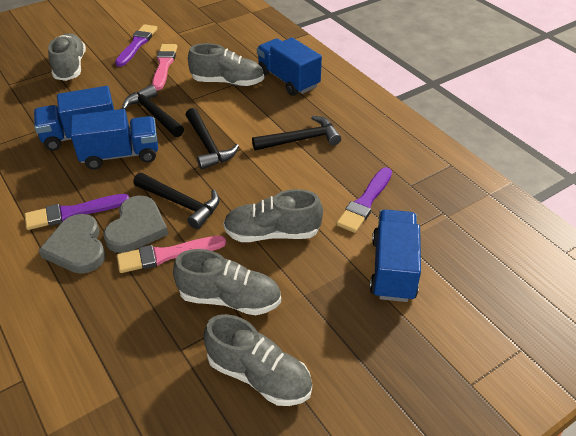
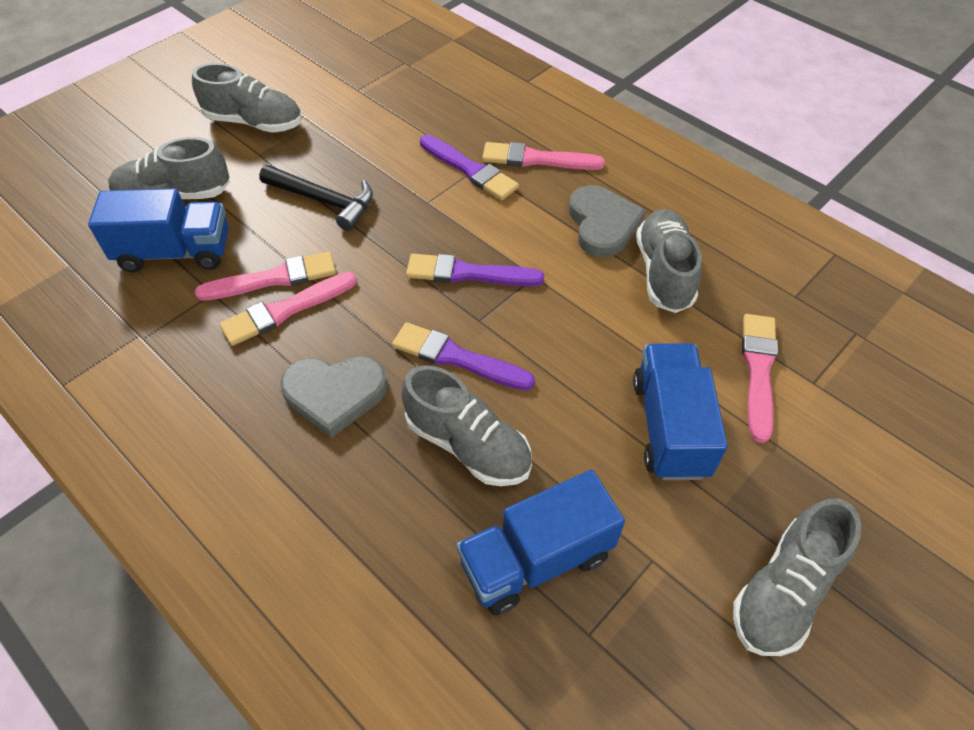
black hammer: 4 -> 1
blue truck: 4 -> 3
pink brush: 2 -> 4

